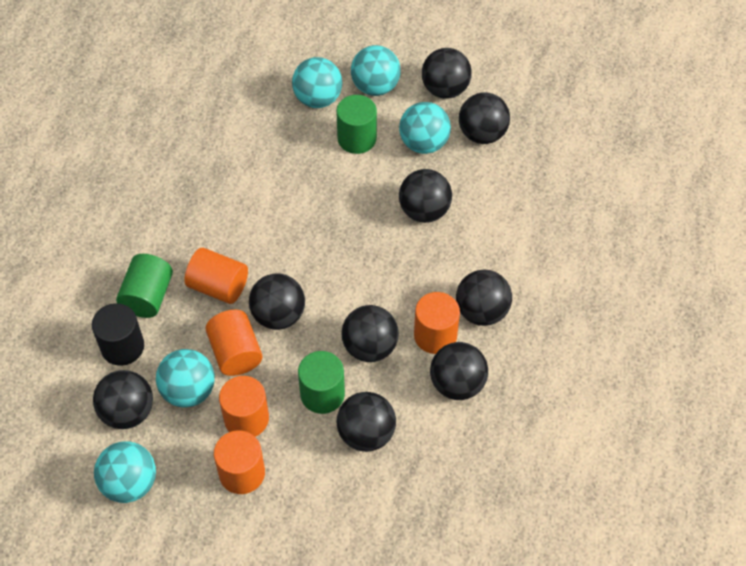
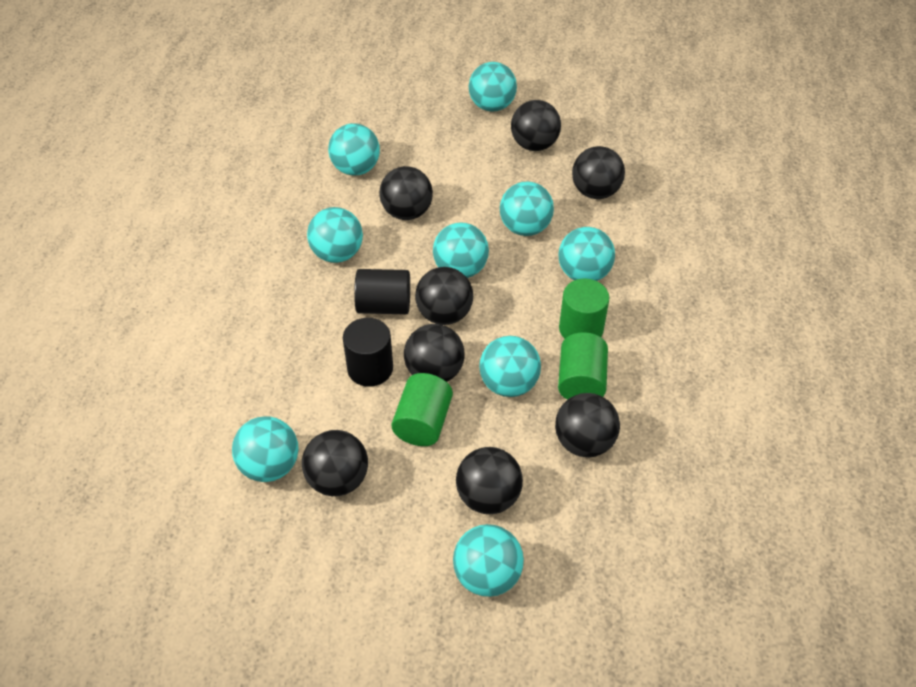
black ball: 9 -> 8
black cylinder: 1 -> 2
orange cylinder: 5 -> 0
turquoise ball: 5 -> 9

